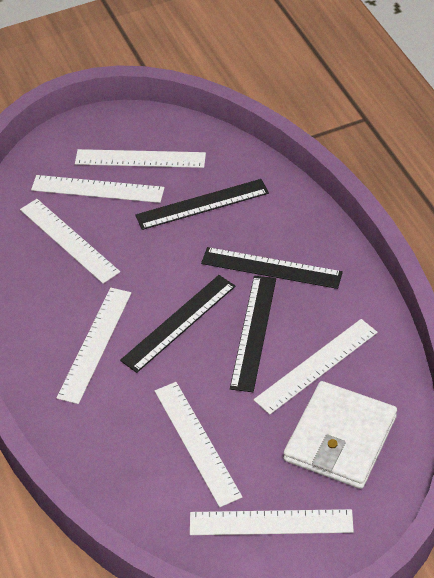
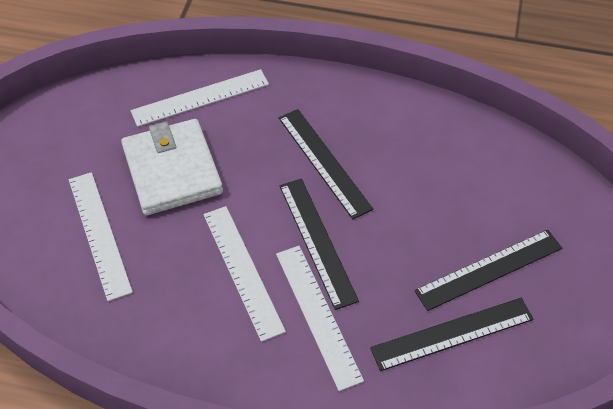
white ruler: 7 -> 4

